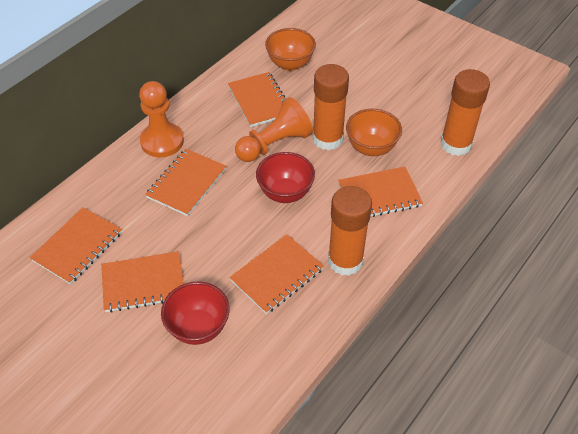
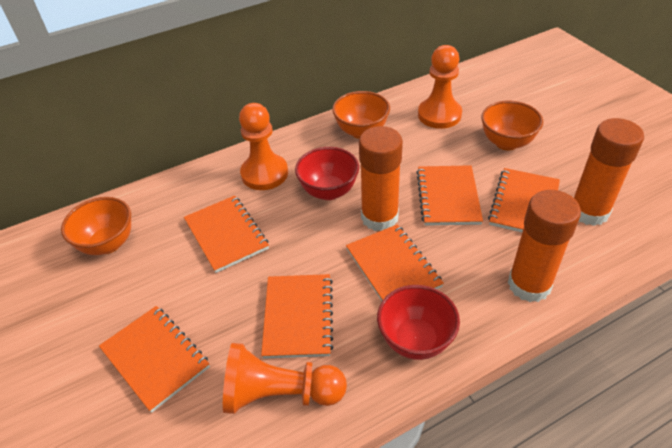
orange bowl: 2 -> 3
orange pawn: 2 -> 3

